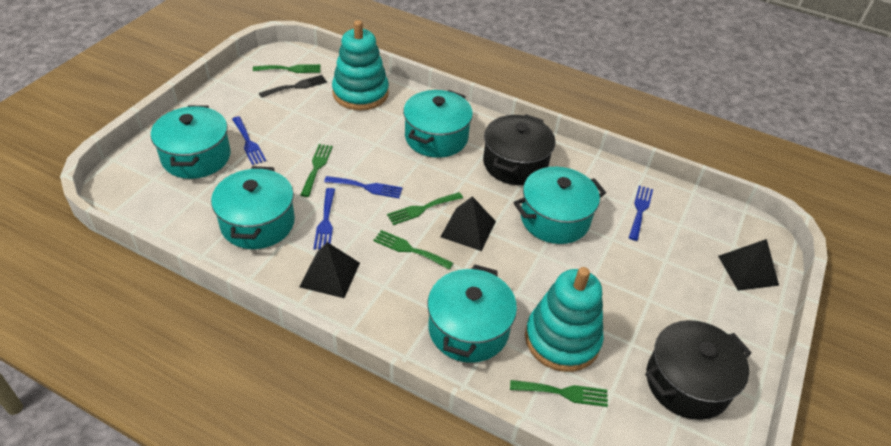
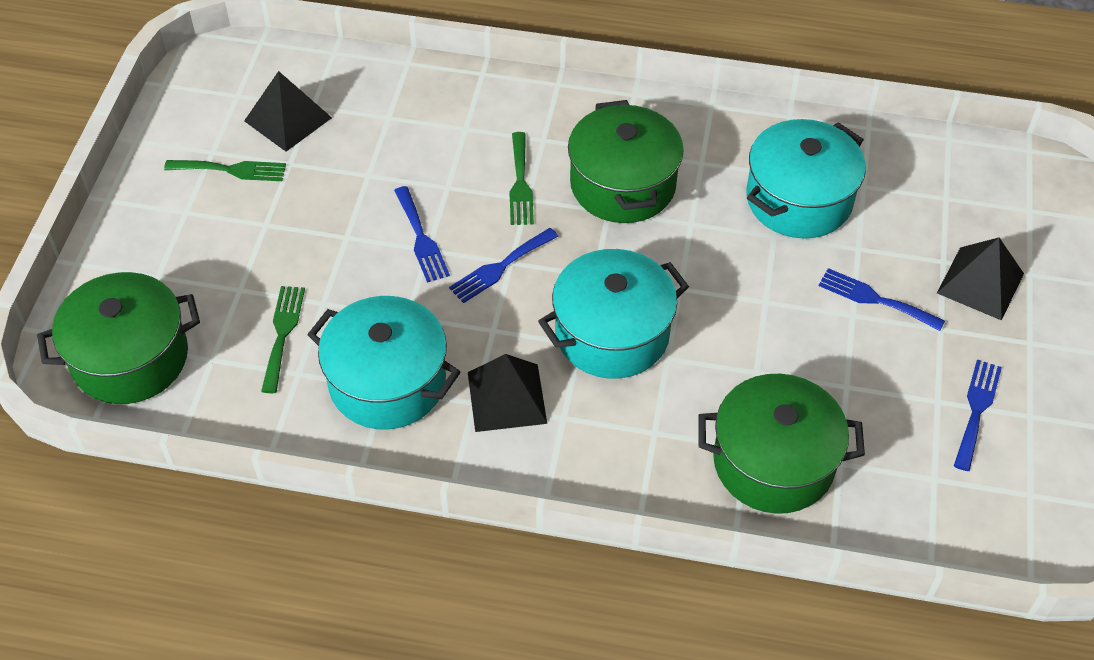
black fork: 1 -> 0
black pot: 2 -> 0
green fork: 5 -> 3
green pot: 0 -> 3
turquoise pot: 5 -> 3
turquoise stacking toy: 2 -> 0

